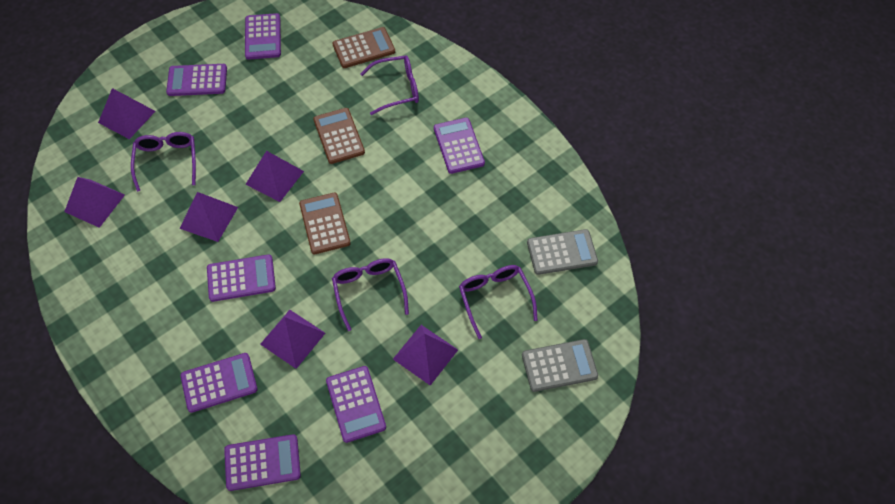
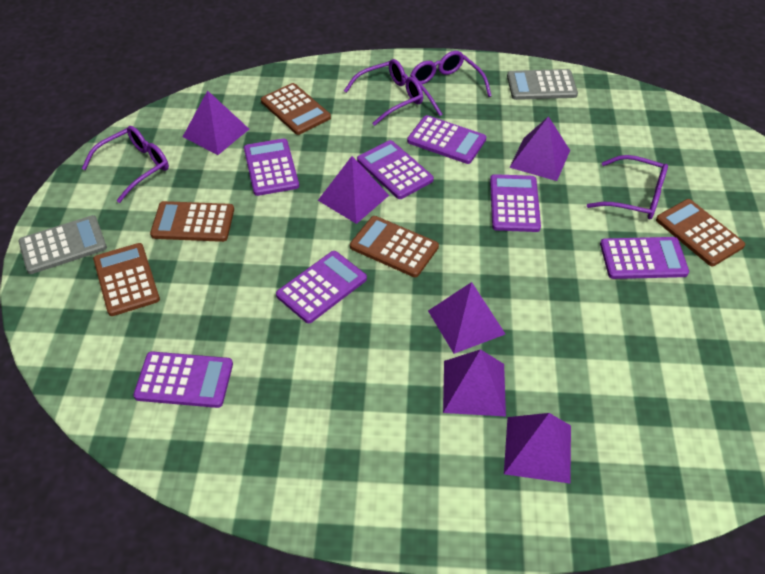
brown calculator: 3 -> 5

